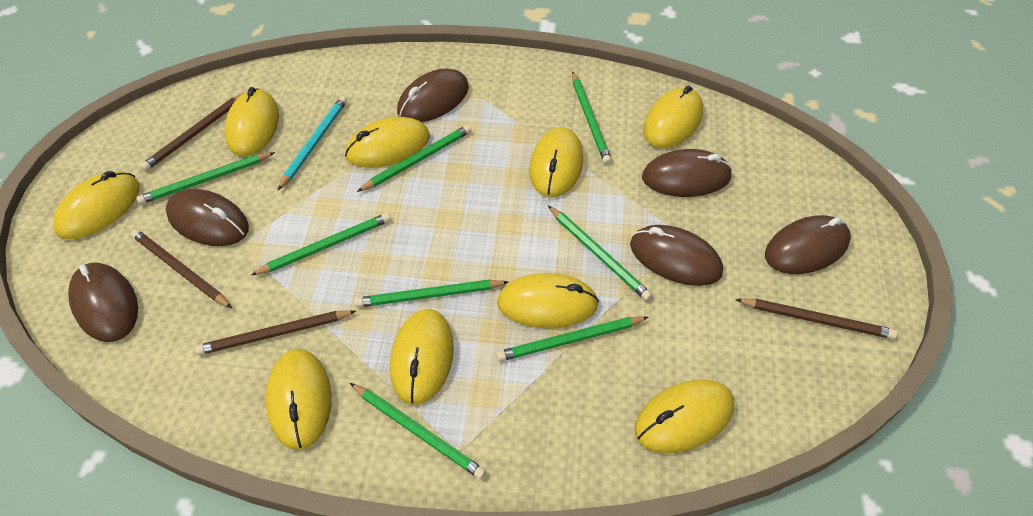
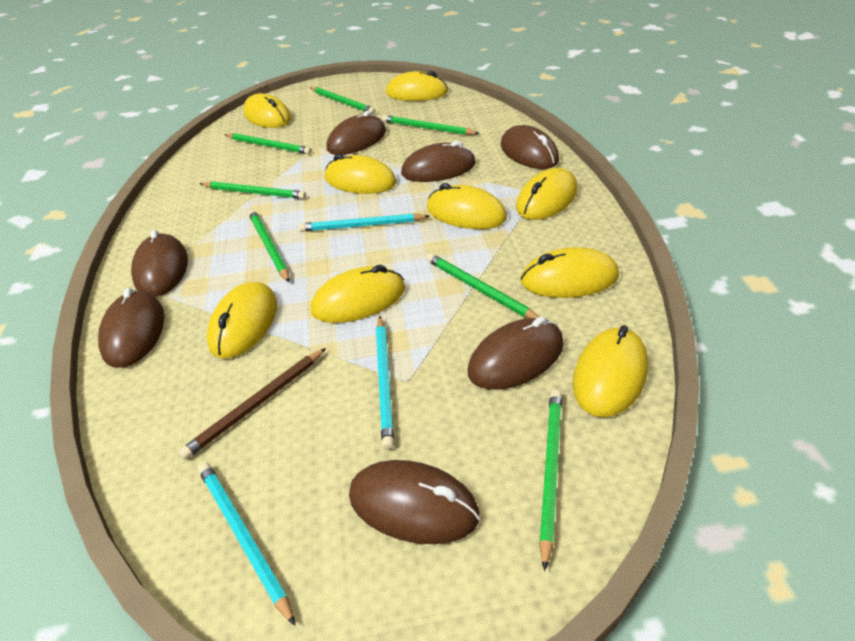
brown mouse: 6 -> 7
brown pencil: 4 -> 1
green pencil: 8 -> 7
turquoise pencil: 1 -> 3

